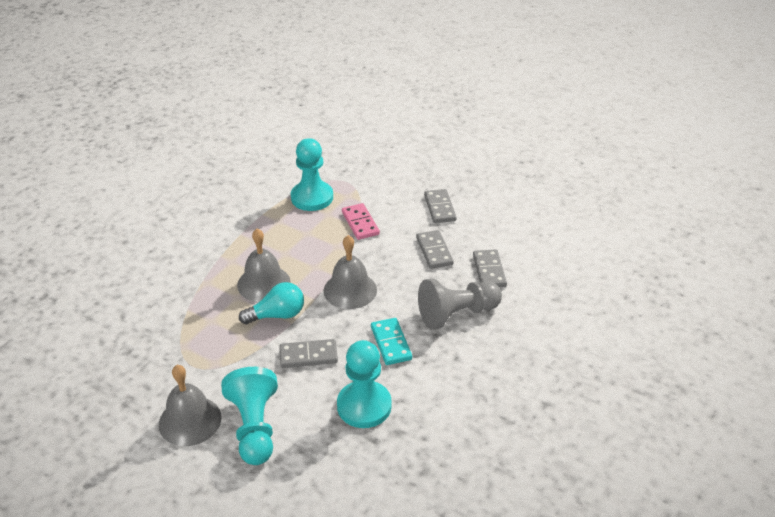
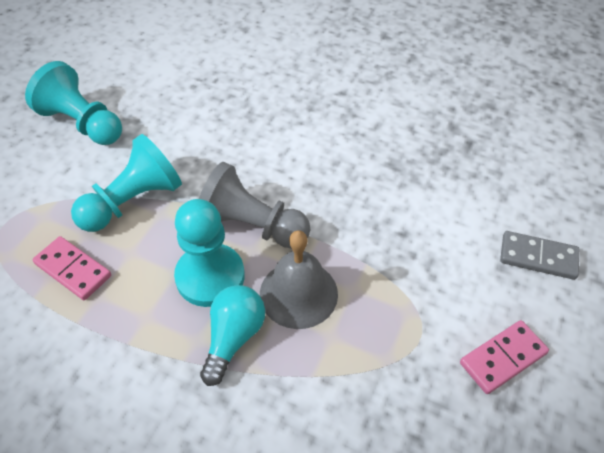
grey bell: 3 -> 1
grey domino: 4 -> 1
pink domino: 1 -> 2
turquoise domino: 1 -> 0

